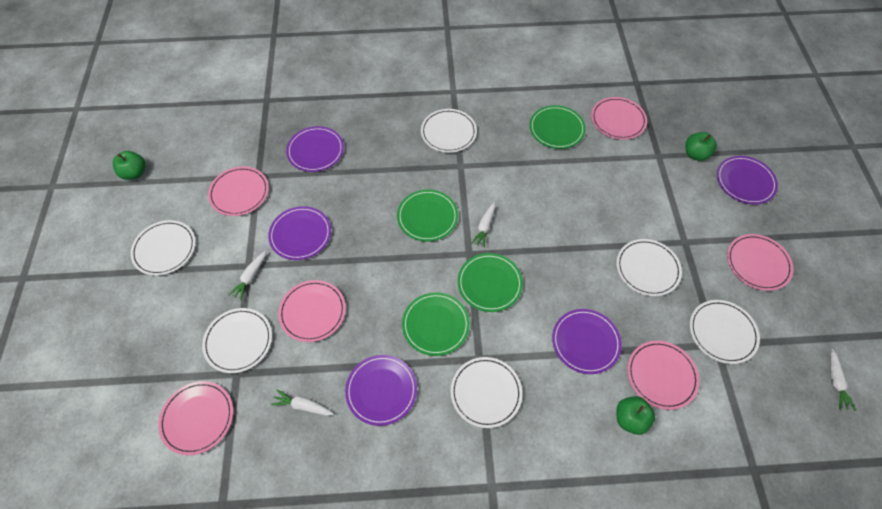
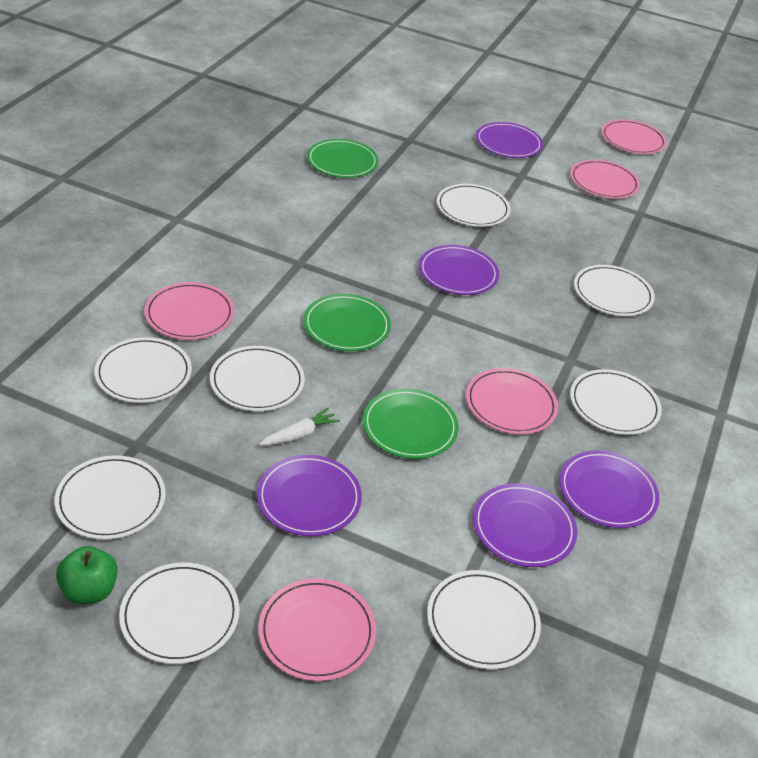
green apple: 3 -> 1
green plate: 4 -> 3
pink plate: 6 -> 5
white carrot: 4 -> 1
white plate: 6 -> 8

